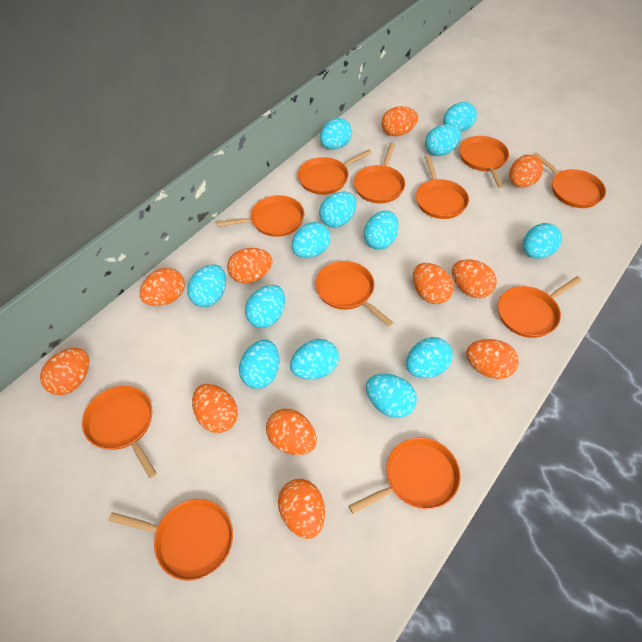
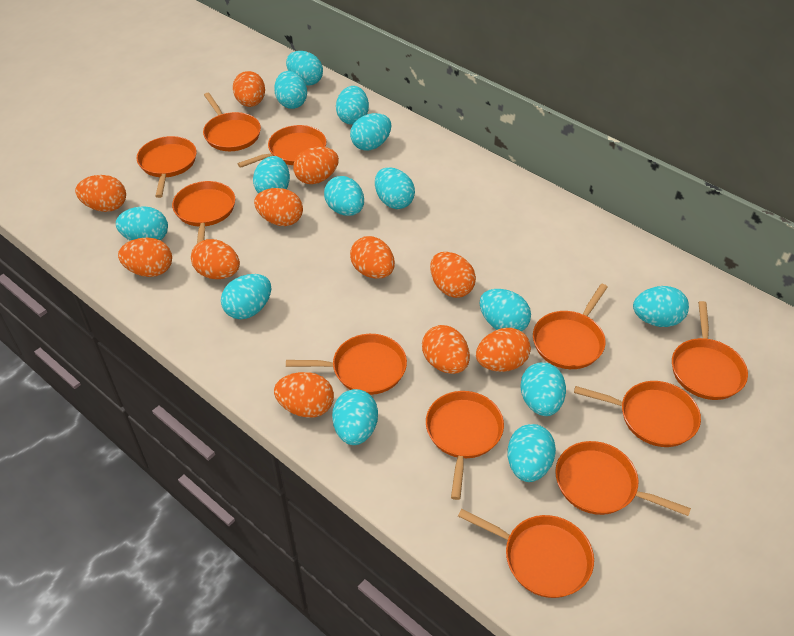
turquoise egg: 13 -> 14

